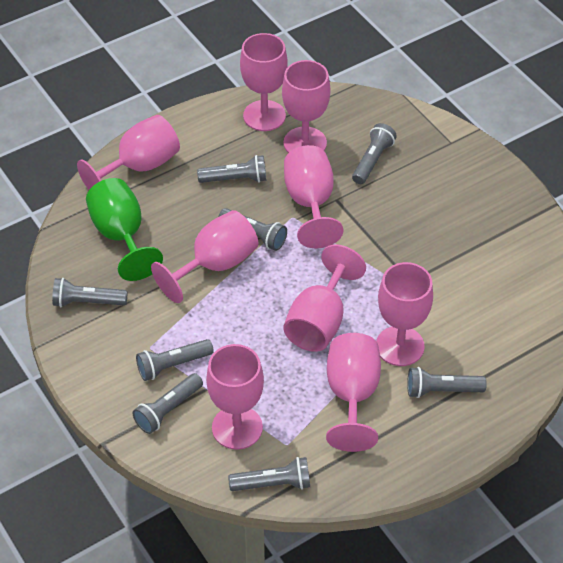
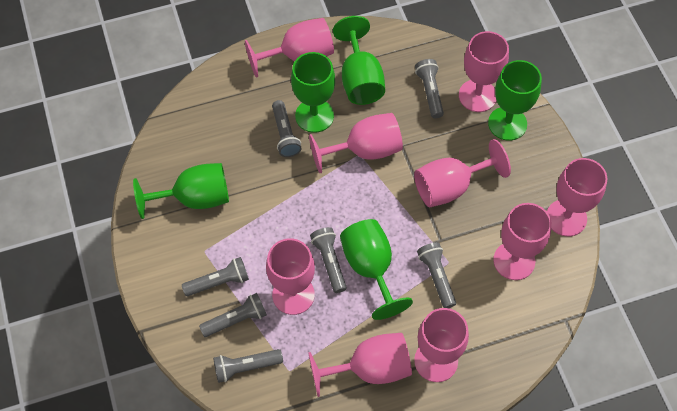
green goblet: 1 -> 5
grey flashlight: 8 -> 7

